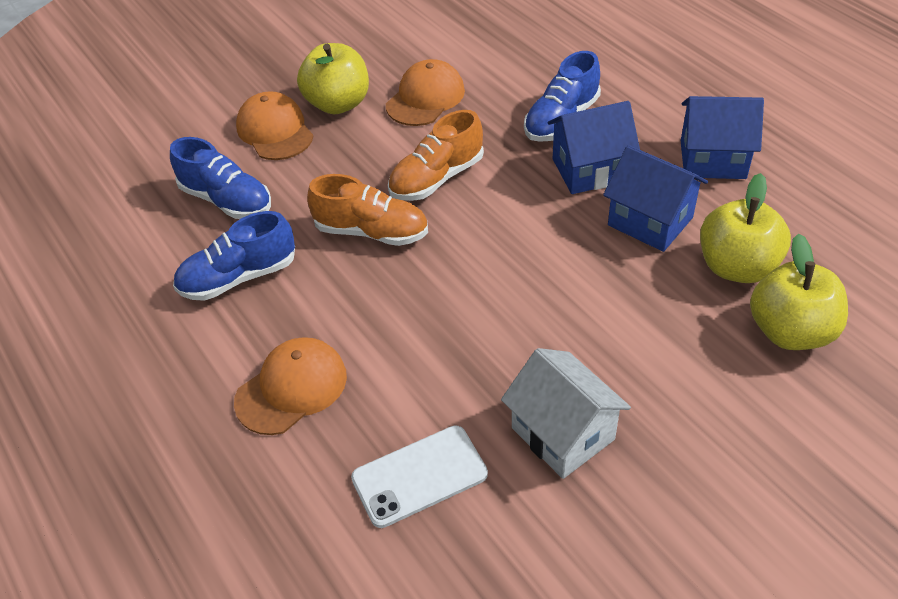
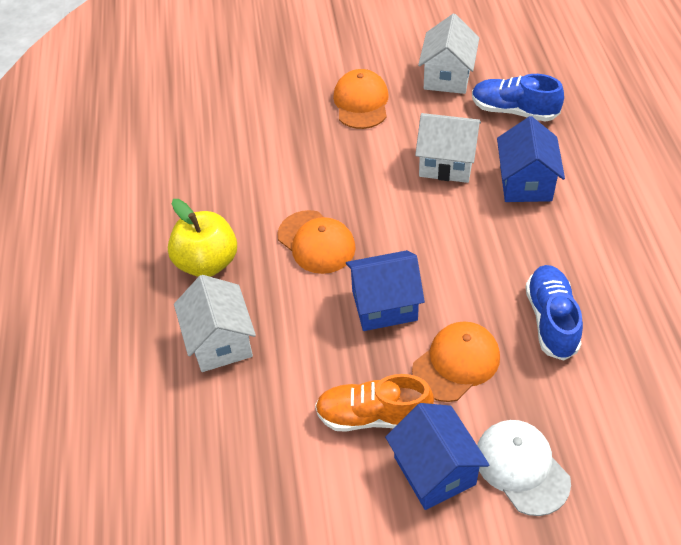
blue shoe: 3 -> 2
orange shoe: 2 -> 1
white cap: 0 -> 1
white house: 1 -> 3
white phone: 1 -> 0
yellow apple: 3 -> 1

